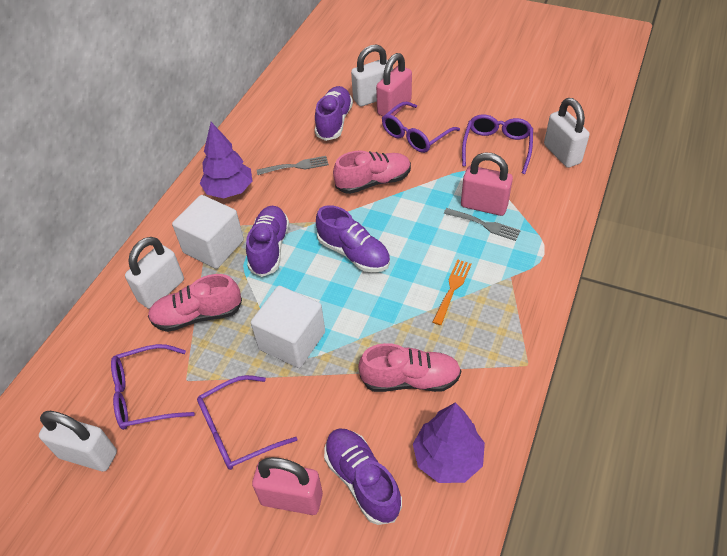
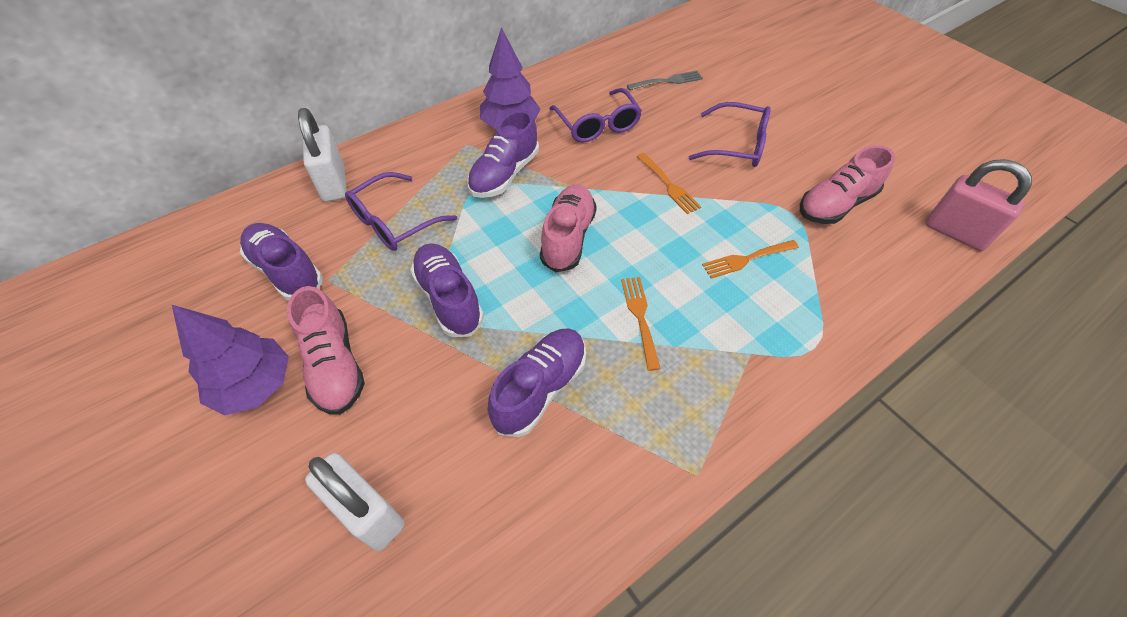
grey fork: 2 -> 1
orange fork: 1 -> 3
pink padlock: 3 -> 1
purple glasses: 4 -> 3
white cube: 2 -> 0
white padlock: 4 -> 2

